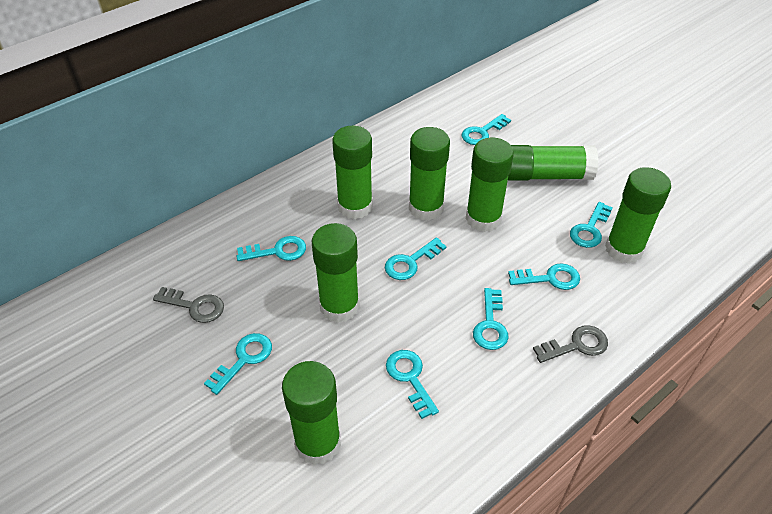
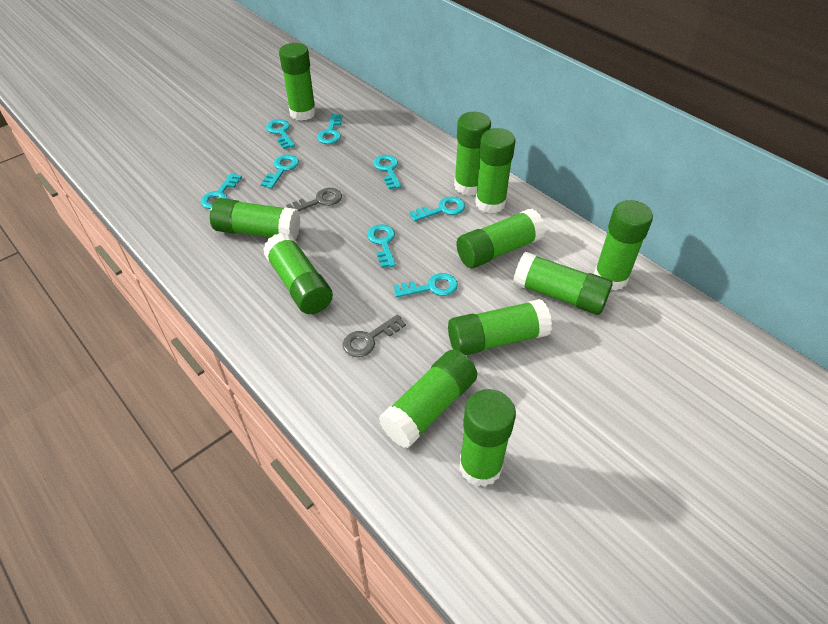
green glue stick: 7 -> 11

